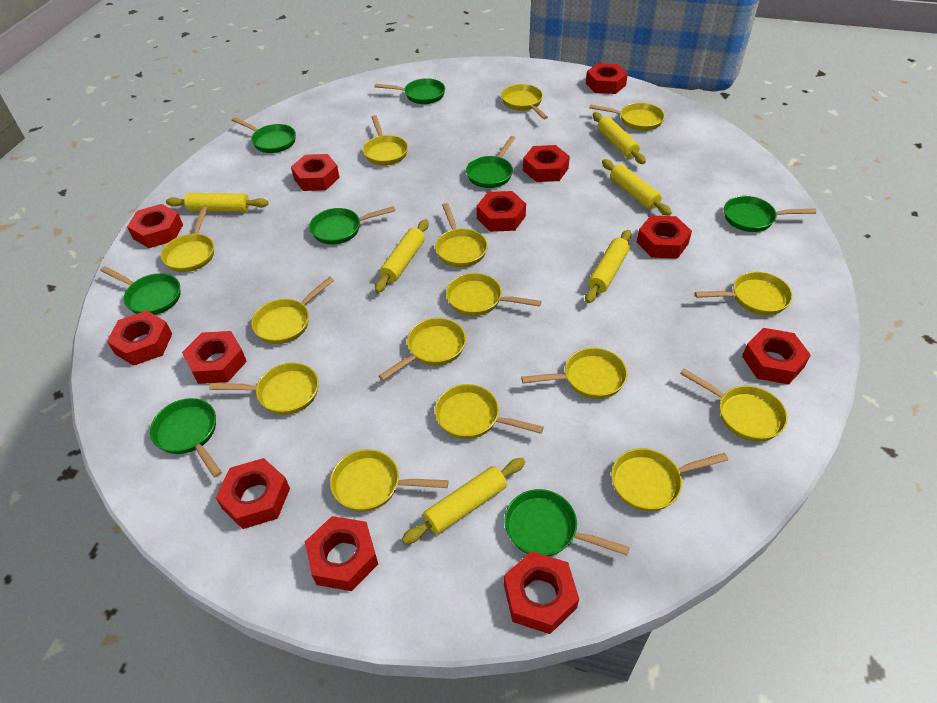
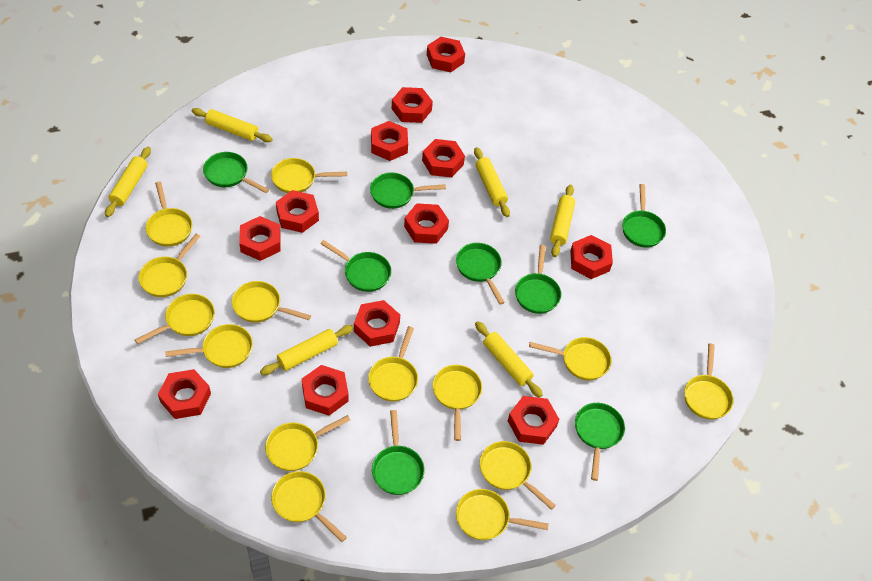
yellow pan: 15 -> 14

